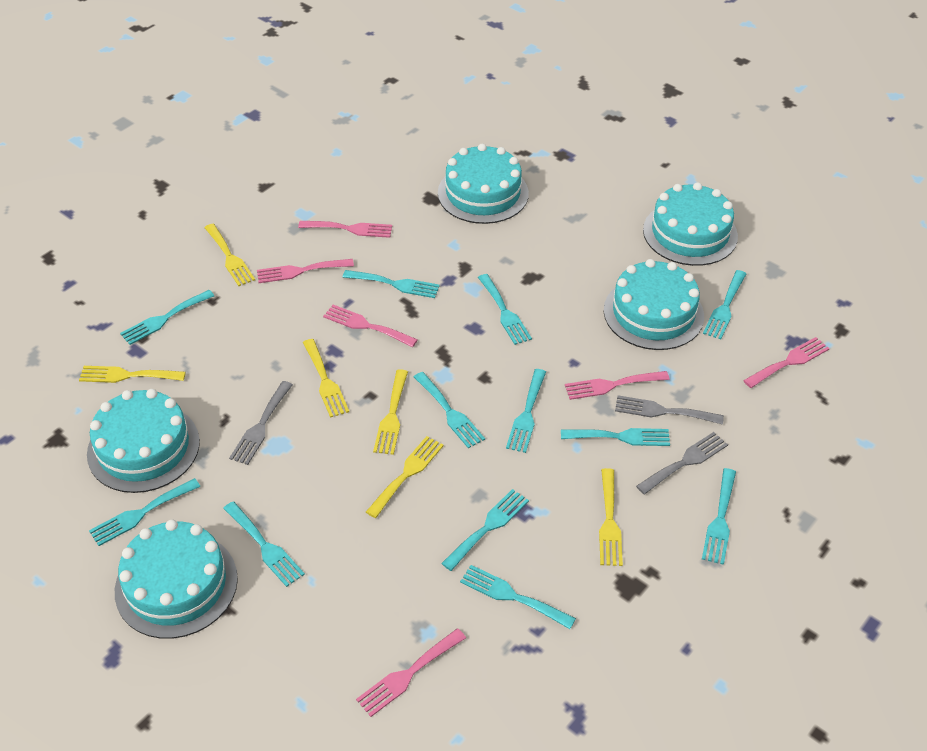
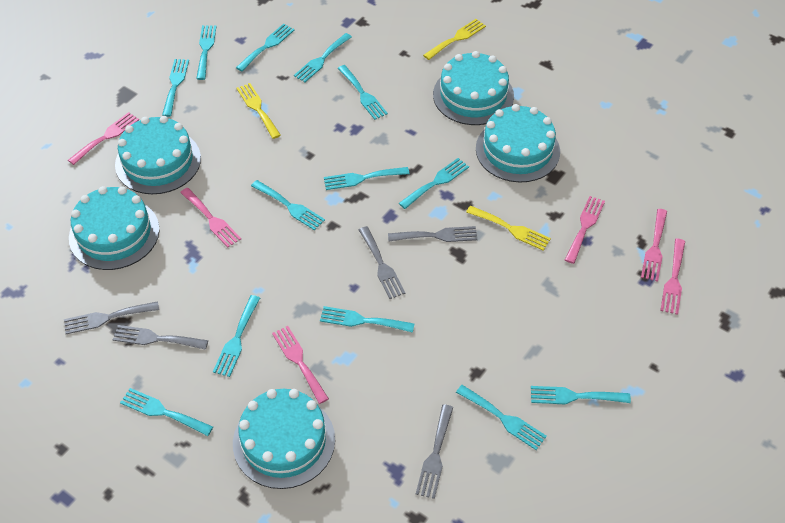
grey fork: 3 -> 5
turquoise fork: 12 -> 13
yellow fork: 6 -> 3

